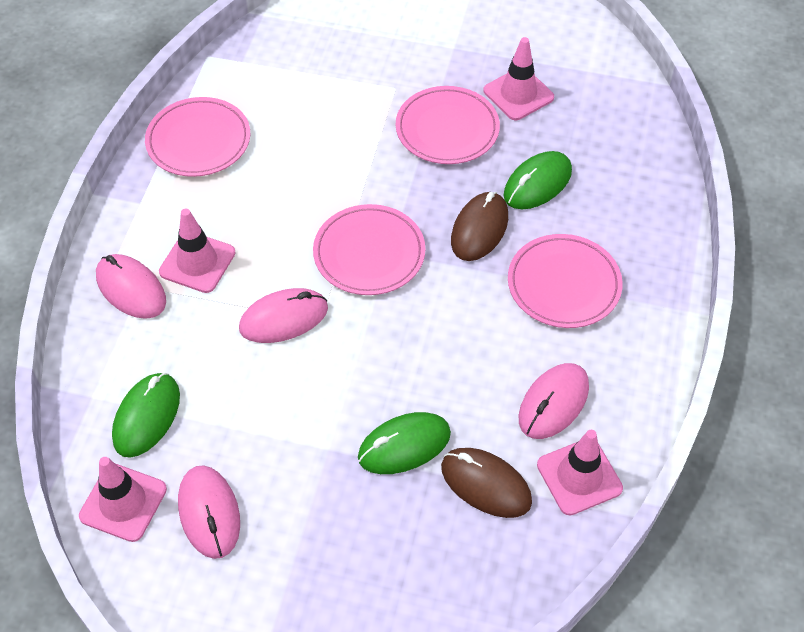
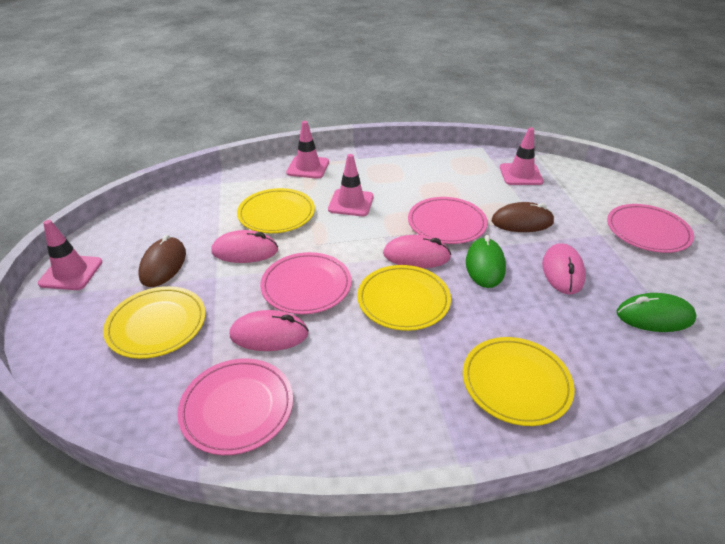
green mouse: 3 -> 2
yellow plate: 0 -> 4

